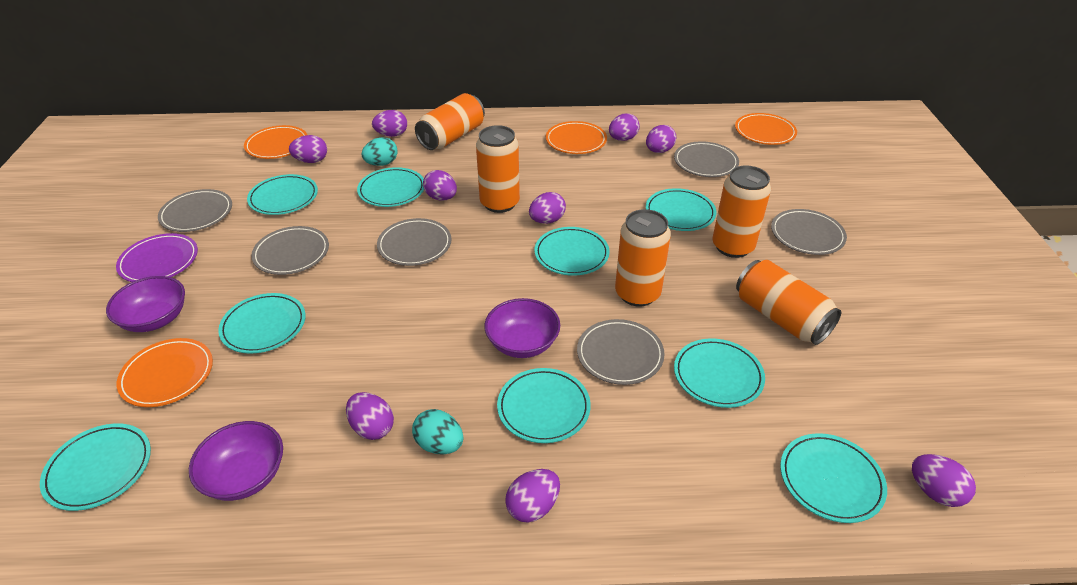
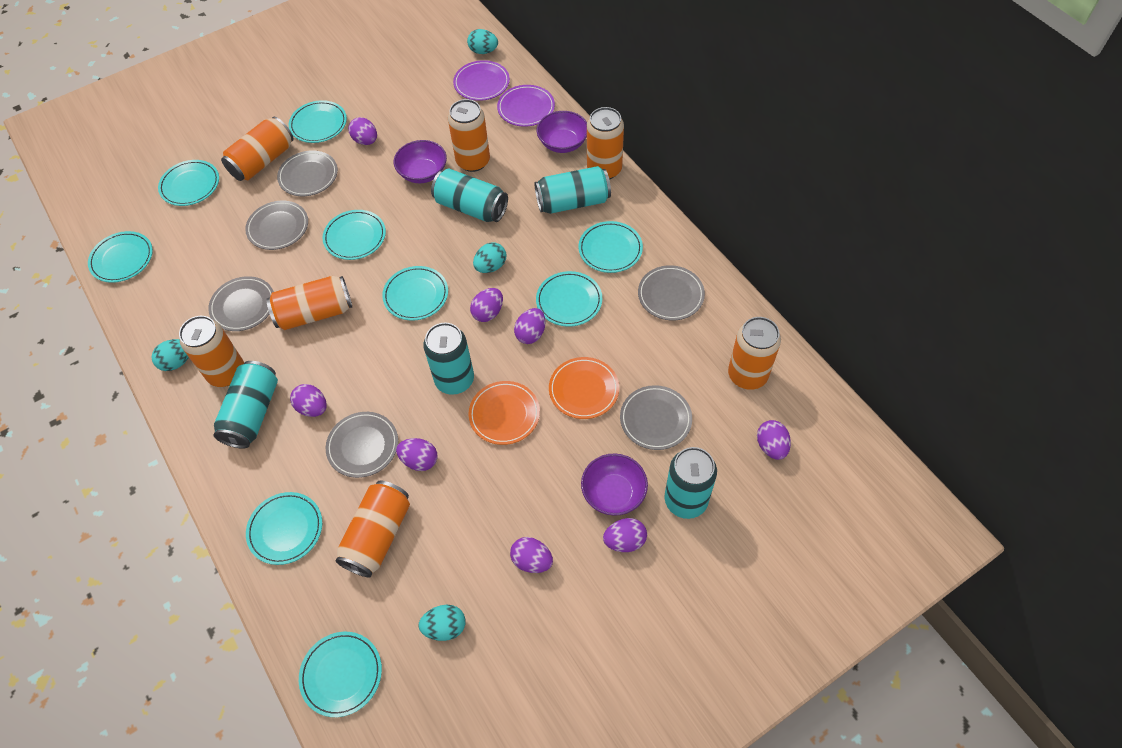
orange can: 5 -> 7
orange plate: 4 -> 2
purple egg: 9 -> 8
purple plate: 1 -> 2
turquoise can: 0 -> 5
turquoise egg: 2 -> 4

